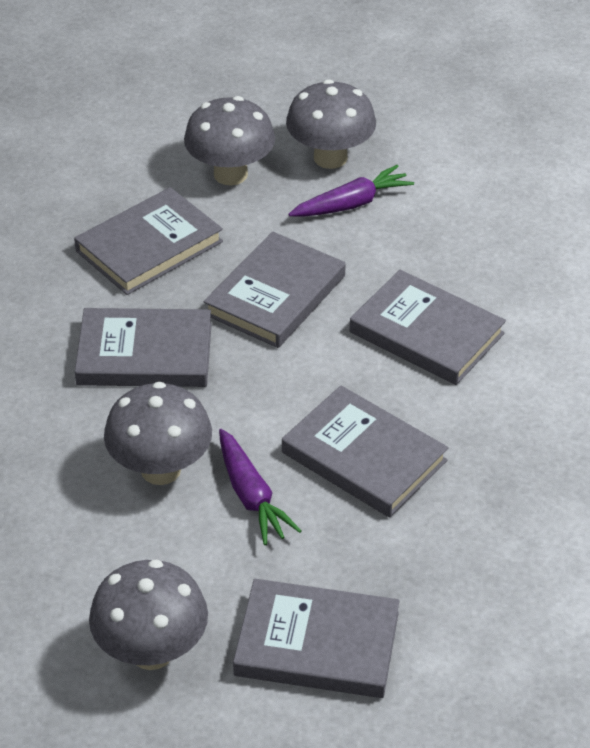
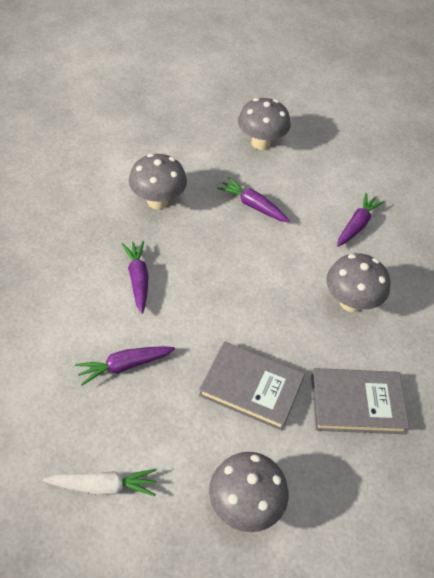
grey book: 6 -> 2
purple carrot: 2 -> 4
white carrot: 0 -> 1

